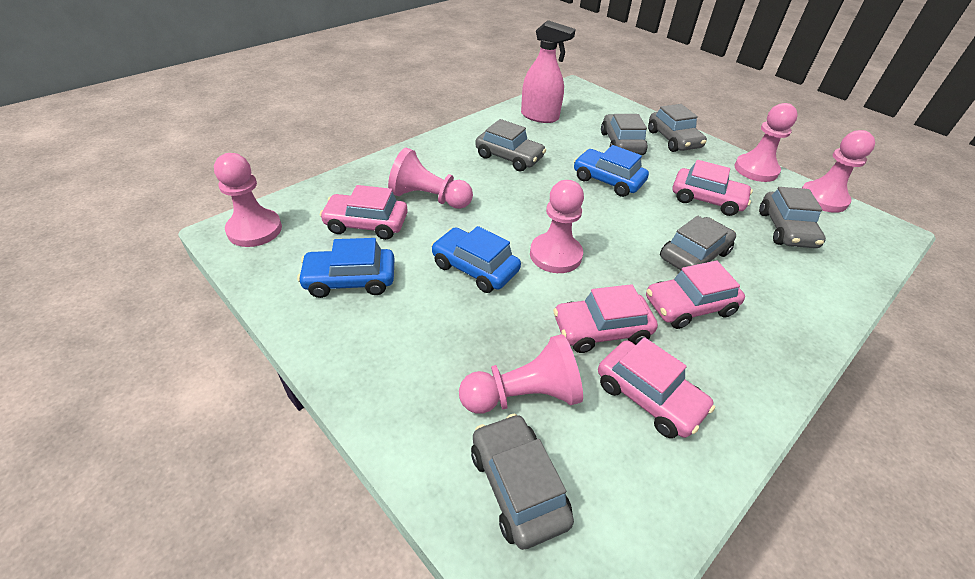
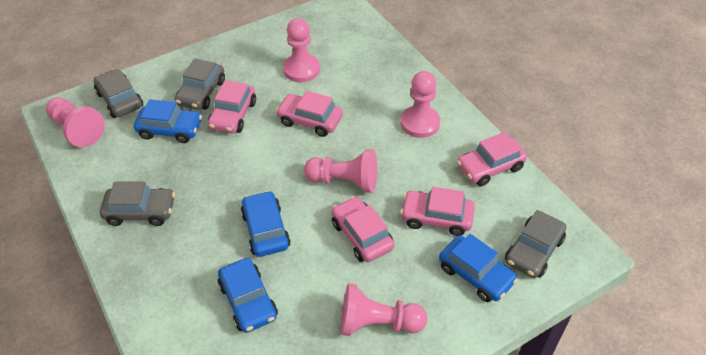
blue car: 3 -> 4
grey car: 6 -> 4
pink pawn: 6 -> 5
pink spray bottle: 1 -> 0

